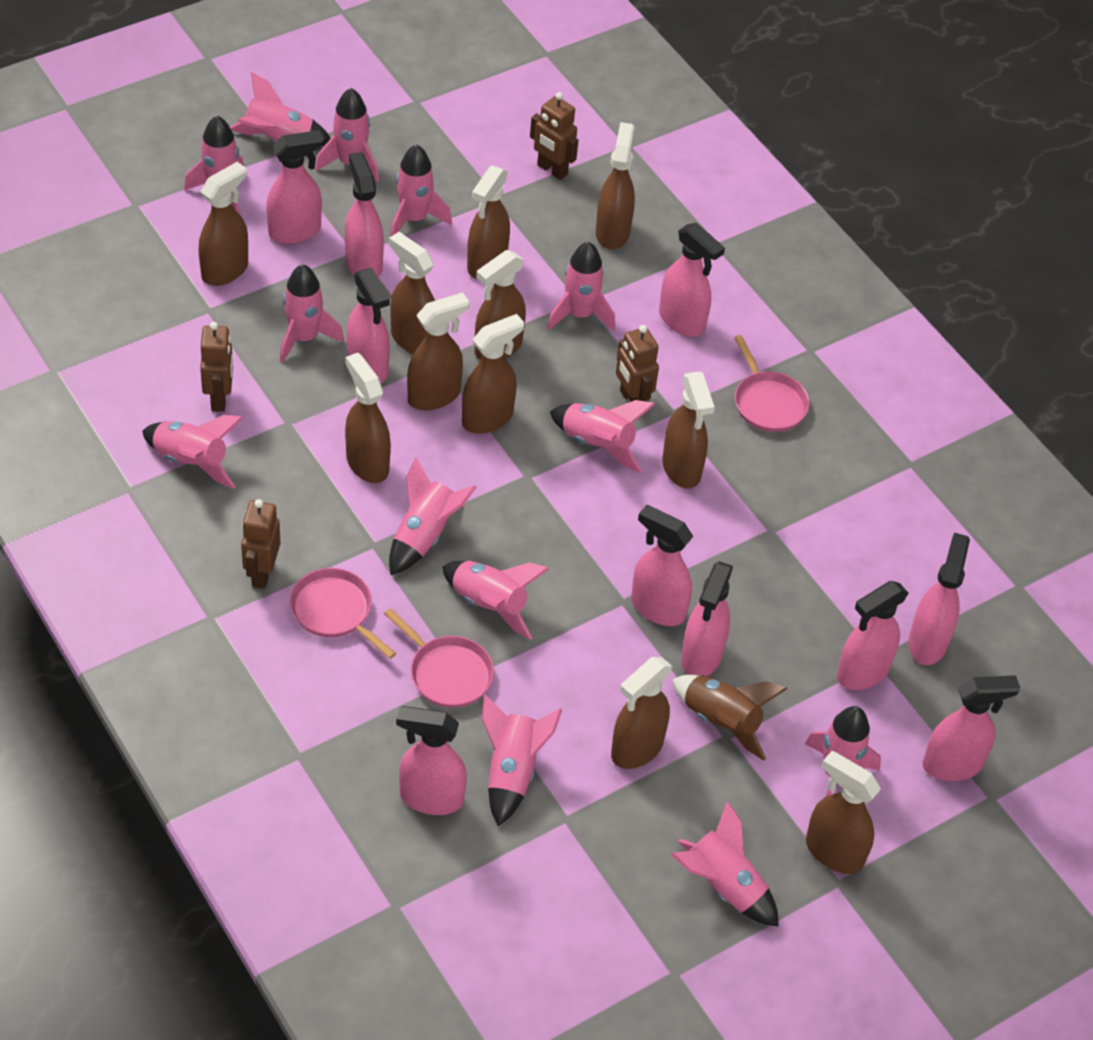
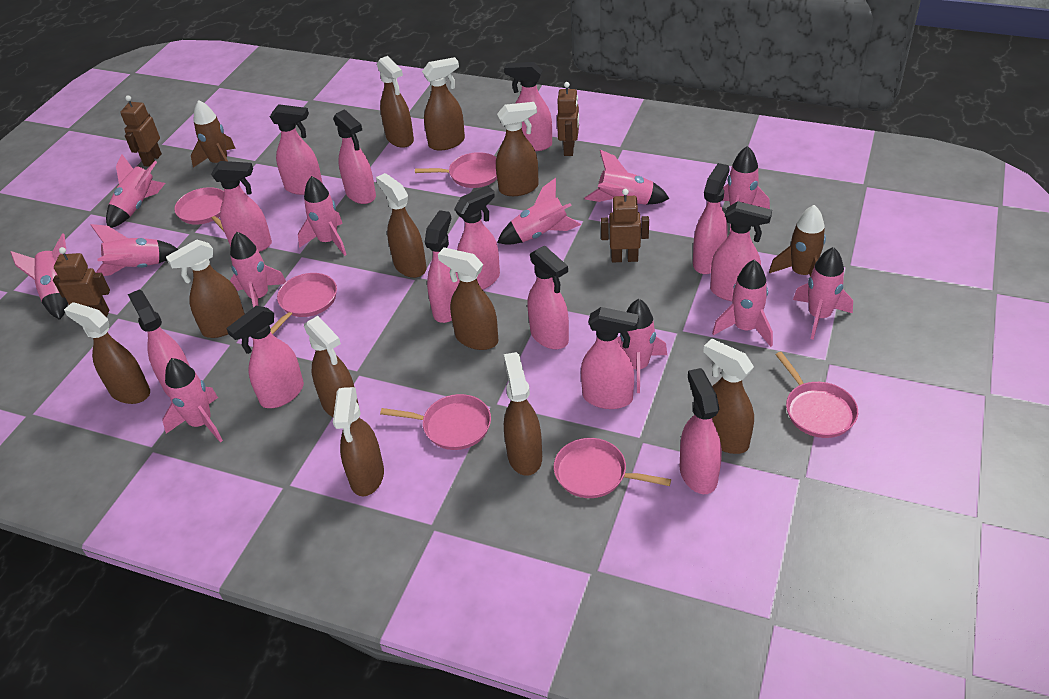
brown rocket: 1 -> 2
pink pan: 3 -> 6
pink rocket: 13 -> 12
pink spray bottle: 10 -> 13

